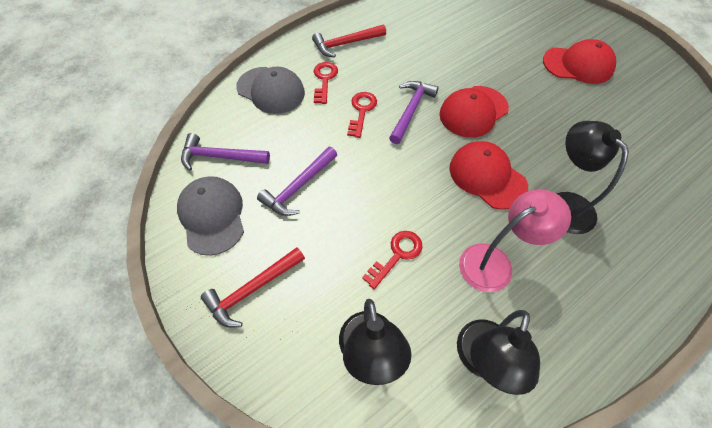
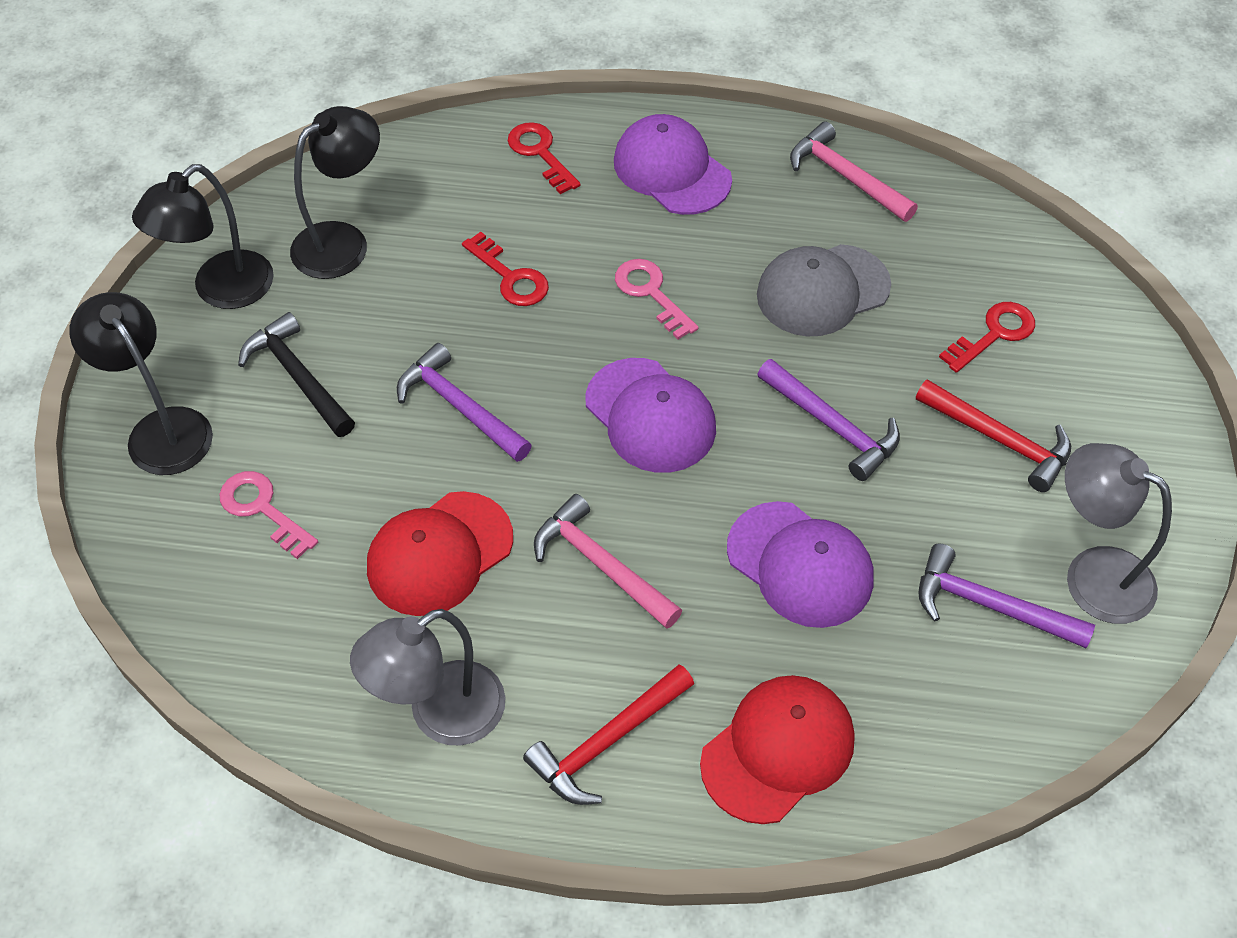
black hammer: 0 -> 1
grey cap: 2 -> 1
grey lamp: 0 -> 2
pink hammer: 0 -> 2
pink key: 0 -> 2
pink lamp: 1 -> 0
purple cap: 0 -> 3
red cap: 3 -> 2

